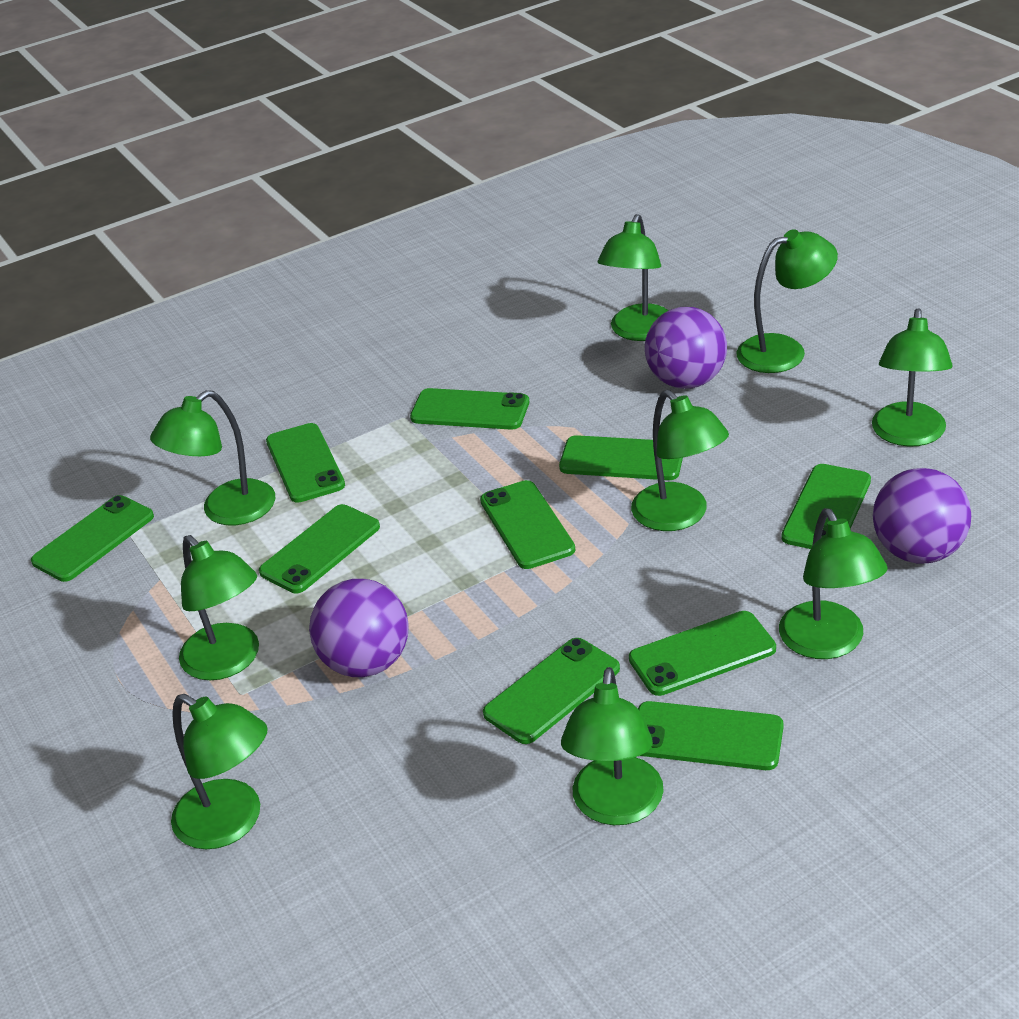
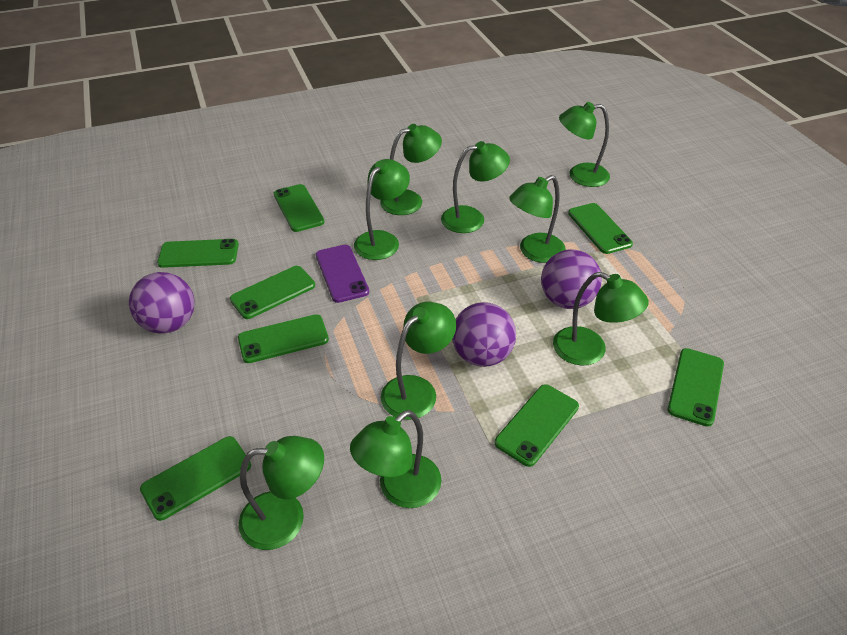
green phone: 10 -> 8
purple phone: 0 -> 1

